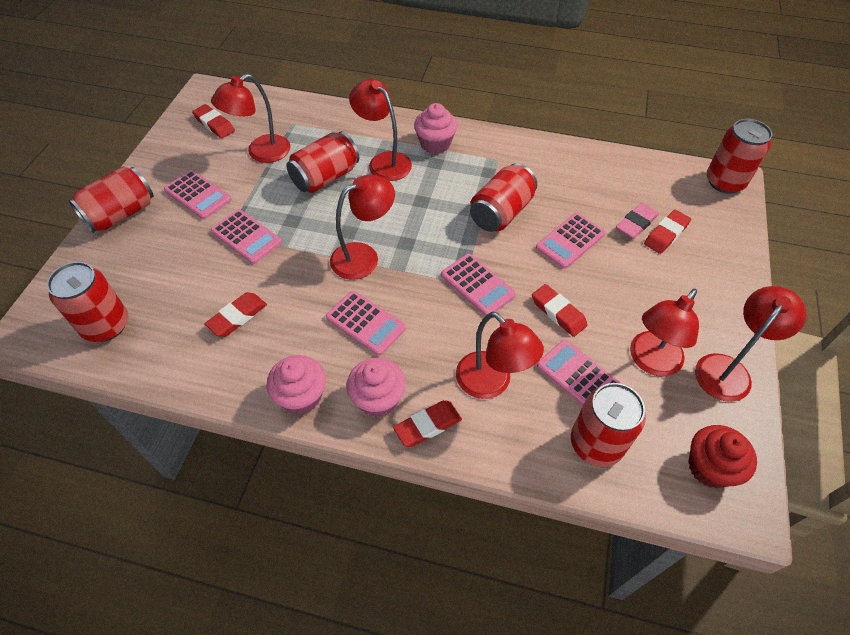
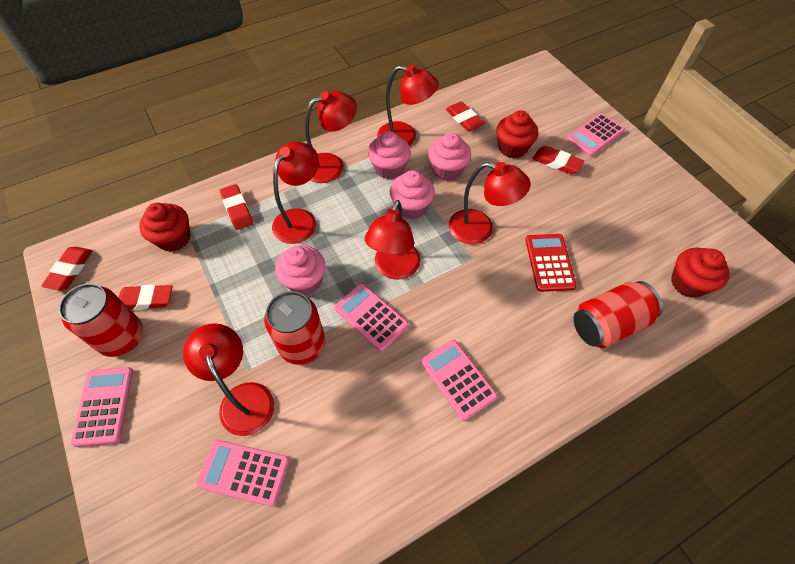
pink calculator: 6 -> 5
pink cupcake: 3 -> 4
pink eraser: 1 -> 0
red calculator: 0 -> 1
red can: 6 -> 3
red cupcake: 1 -> 3

